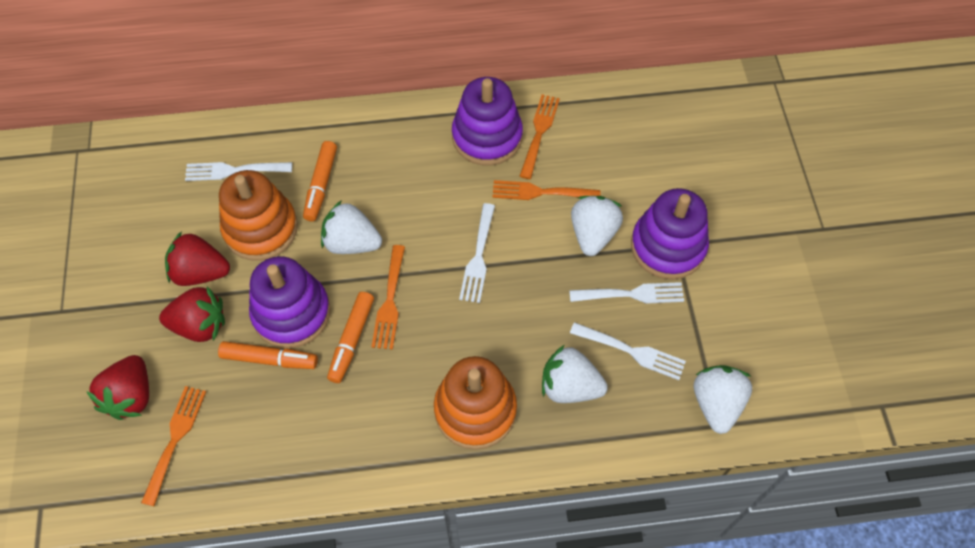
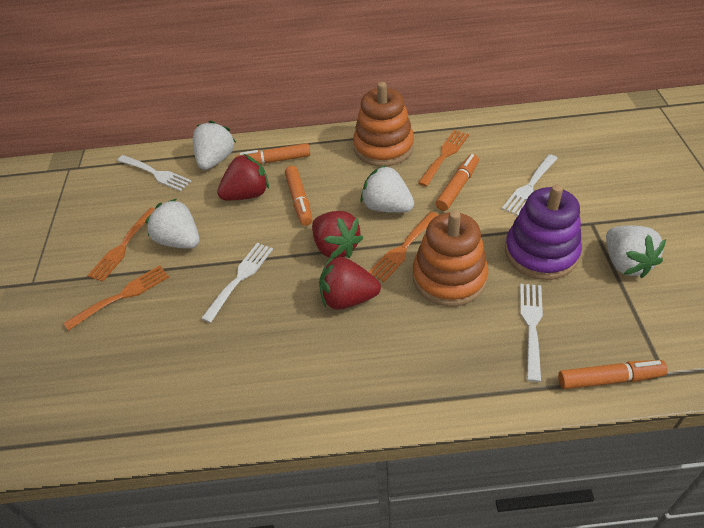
orange marker: 3 -> 4
purple stacking toy: 3 -> 1

